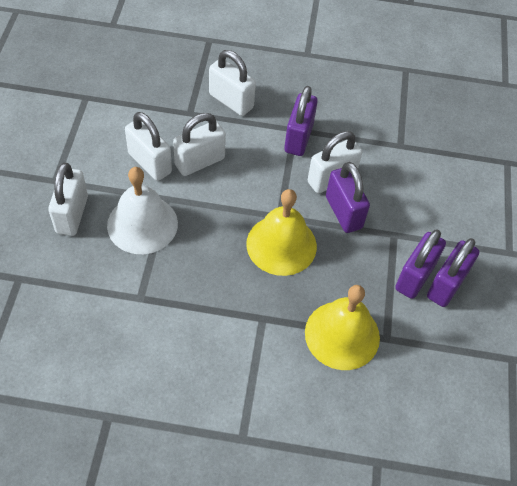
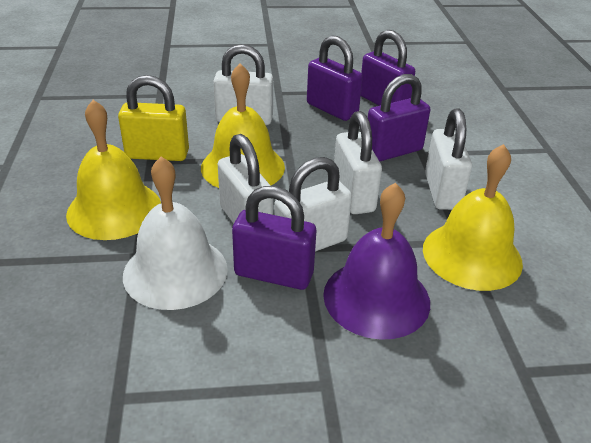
purple bell: 0 -> 1
yellow bell: 2 -> 3
yellow padlock: 0 -> 1

